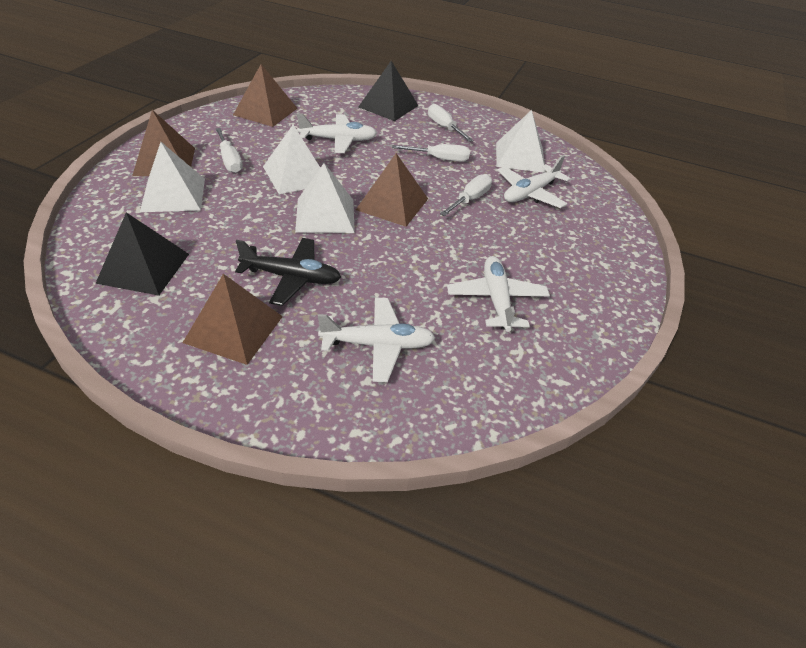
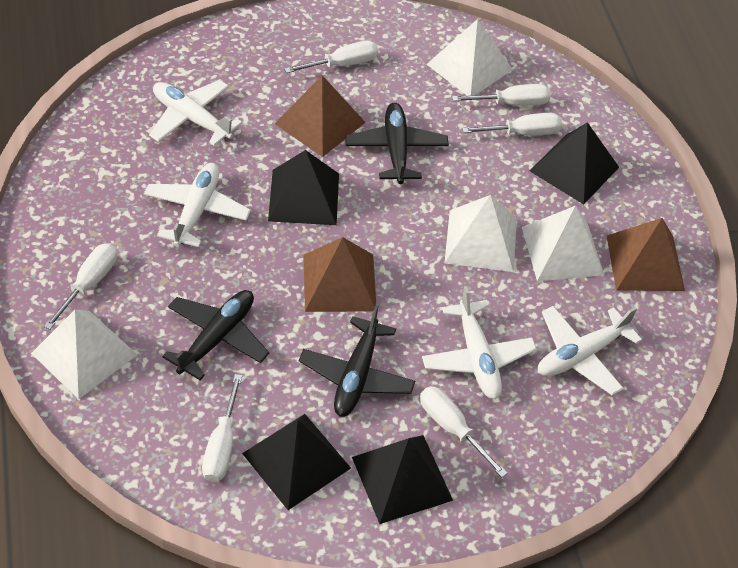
black plane: 1 -> 3
black pyramid: 2 -> 4
brown pyramid: 4 -> 3
white screwdriver: 4 -> 6

